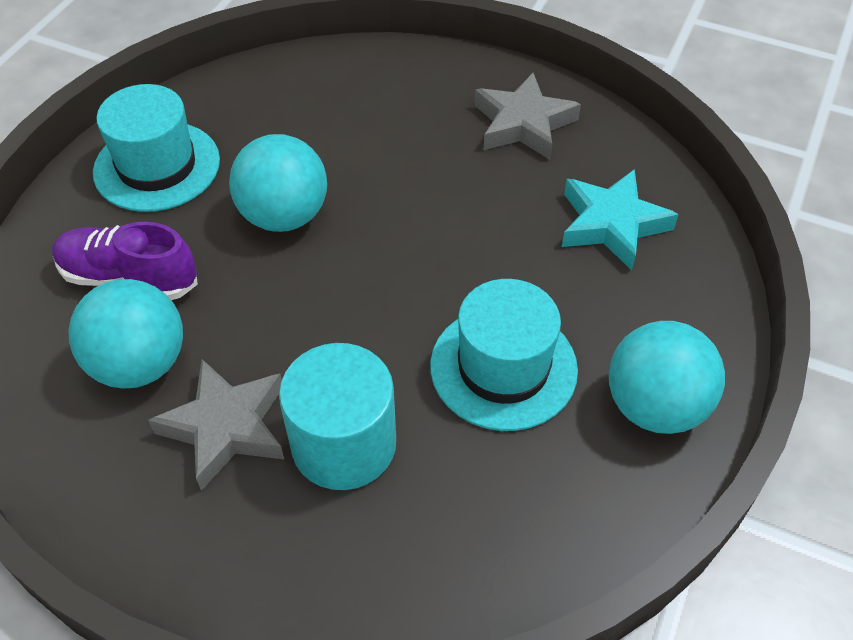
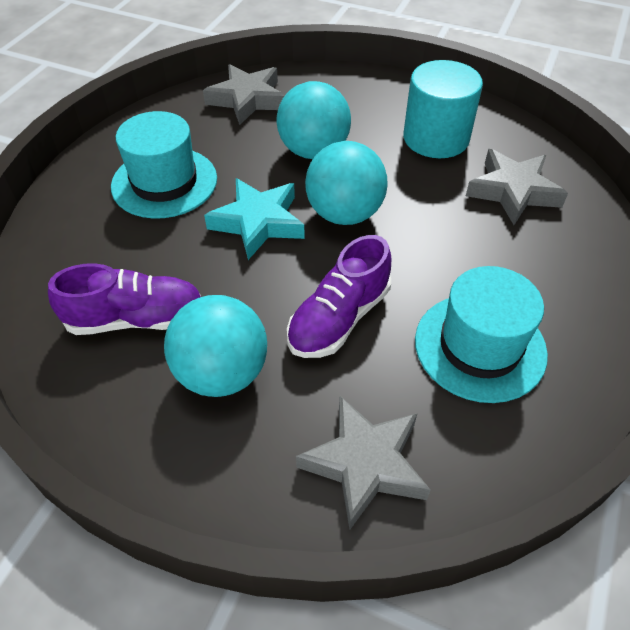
grey star: 2 -> 3
purple shoe: 1 -> 2

